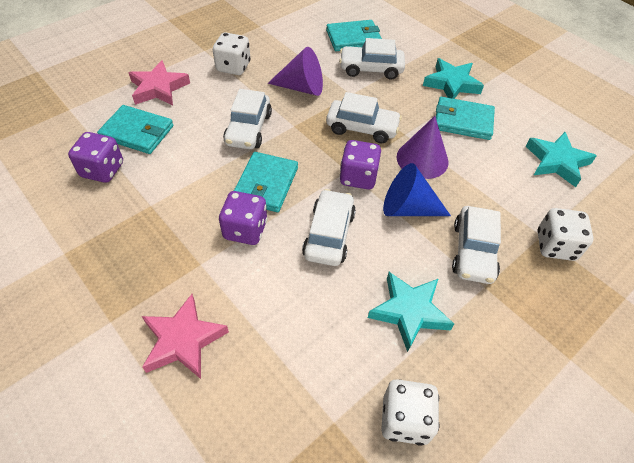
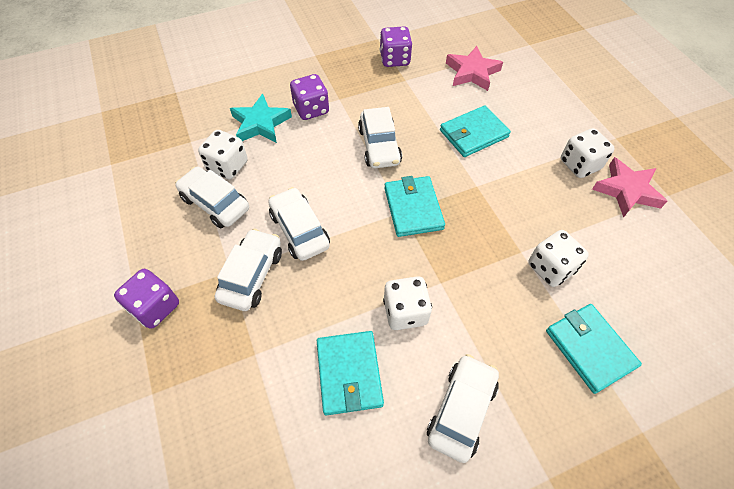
blue cone: 1 -> 0
purple cone: 2 -> 0
turquoise star: 3 -> 1
white dice: 3 -> 4

